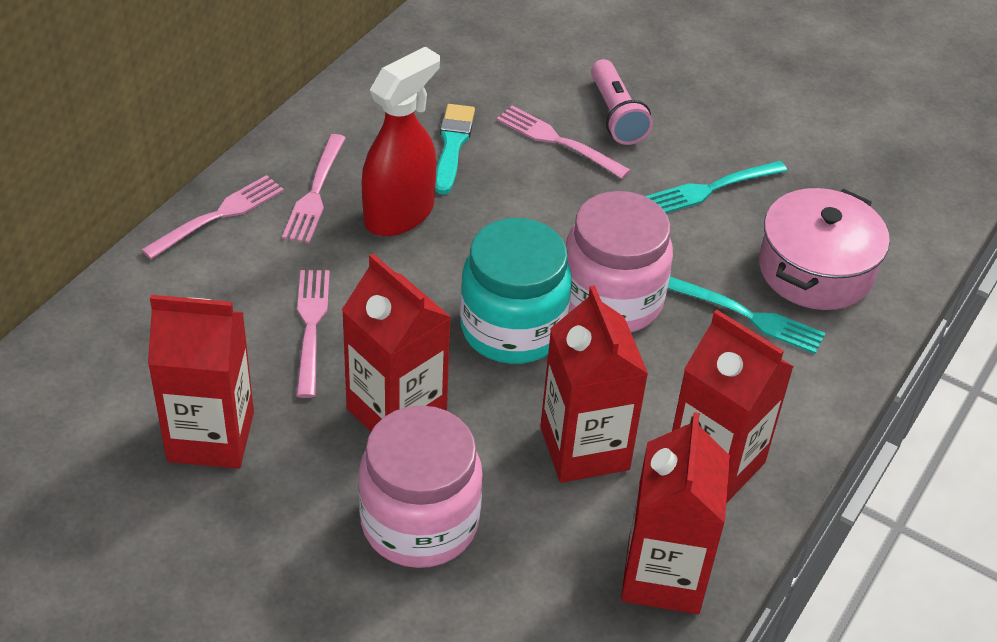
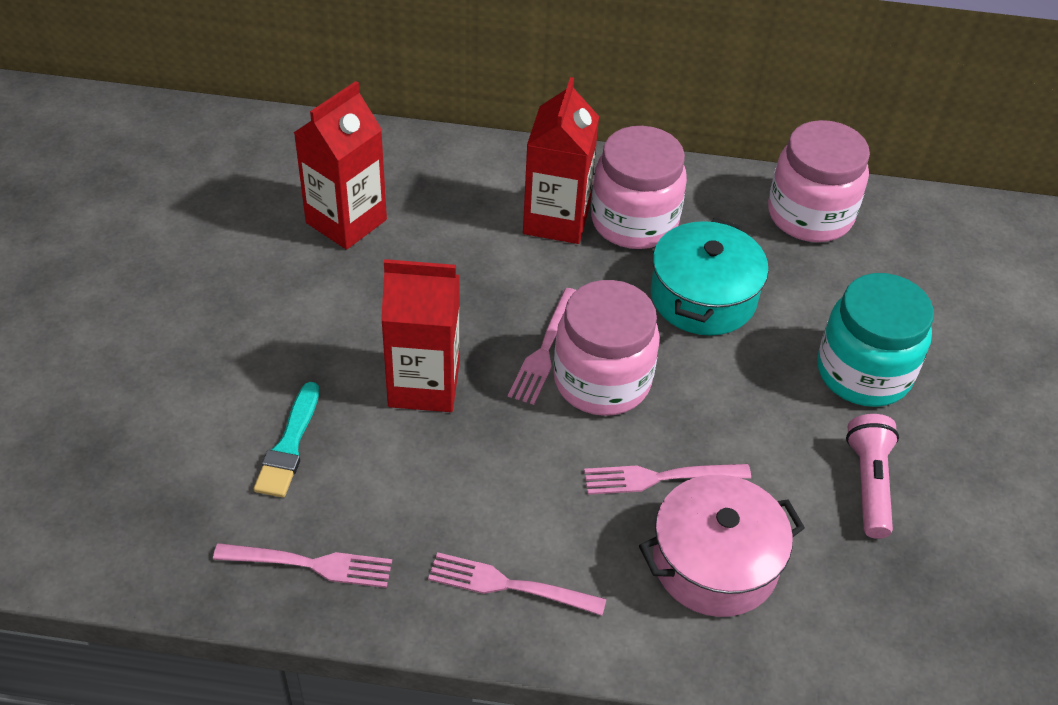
pink jar: 2 -> 3
red carton: 5 -> 3
red spray bottle: 1 -> 0
turquoise fork: 2 -> 0
turquoise pot: 0 -> 1

